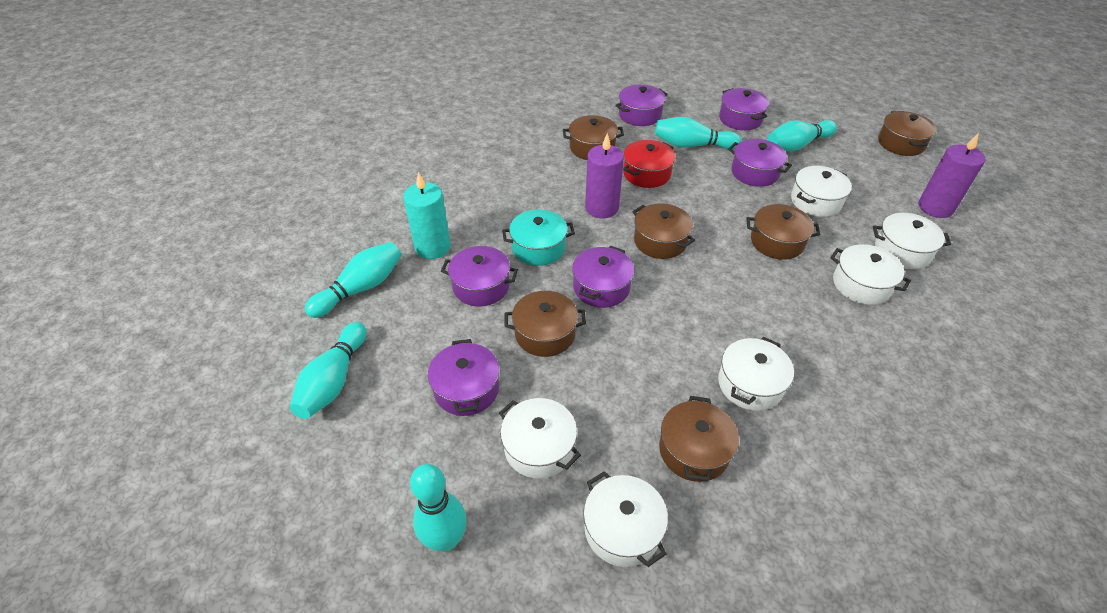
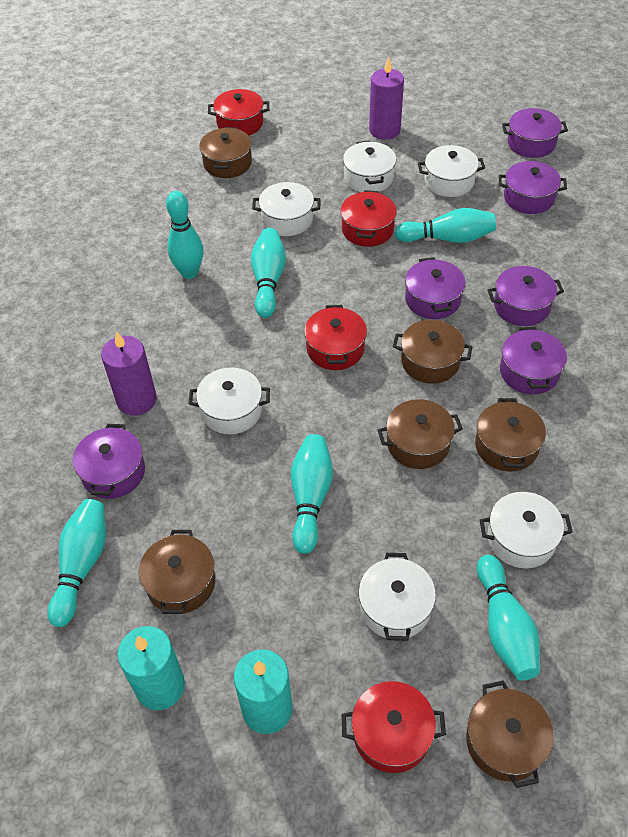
red pot: 1 -> 4
turquoise bowling pin: 5 -> 6
turquoise candle: 1 -> 2
turquoise pot: 1 -> 0

